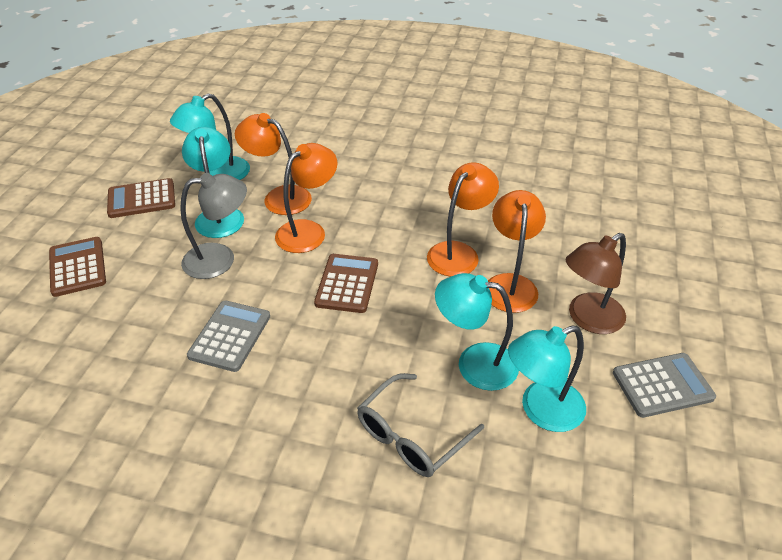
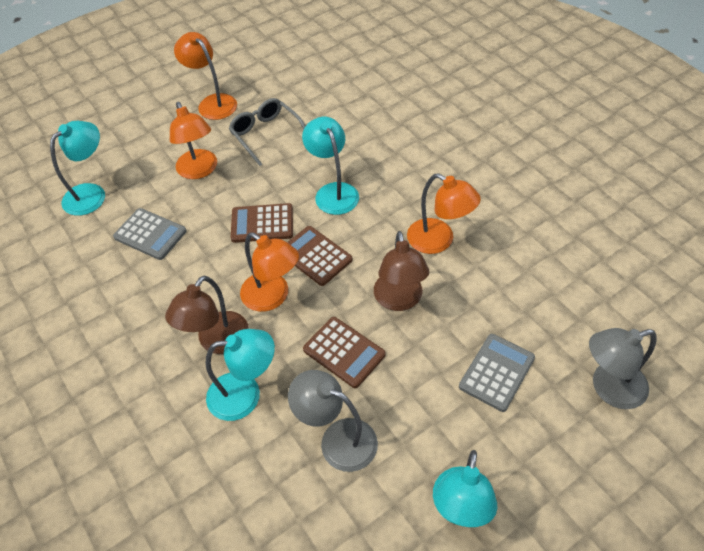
brown lamp: 1 -> 2
grey lamp: 1 -> 2

